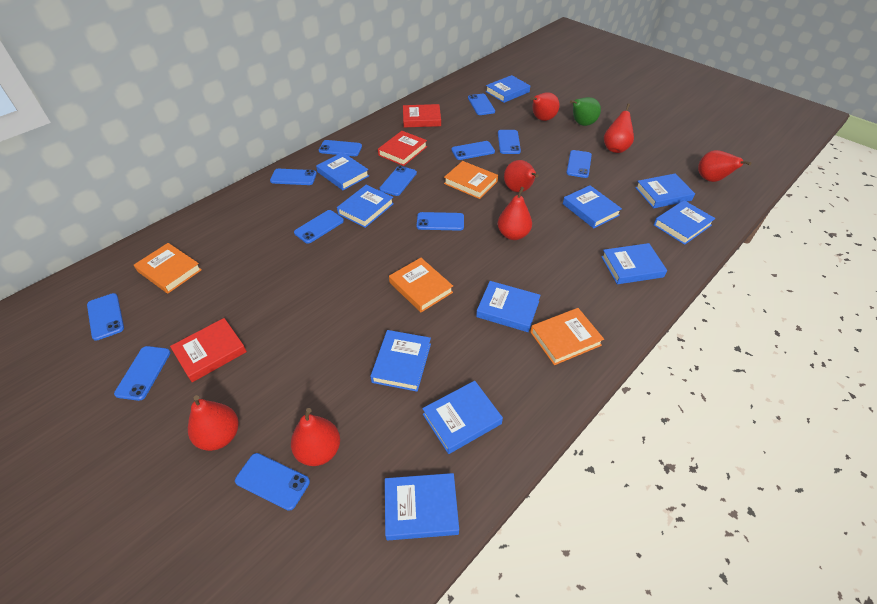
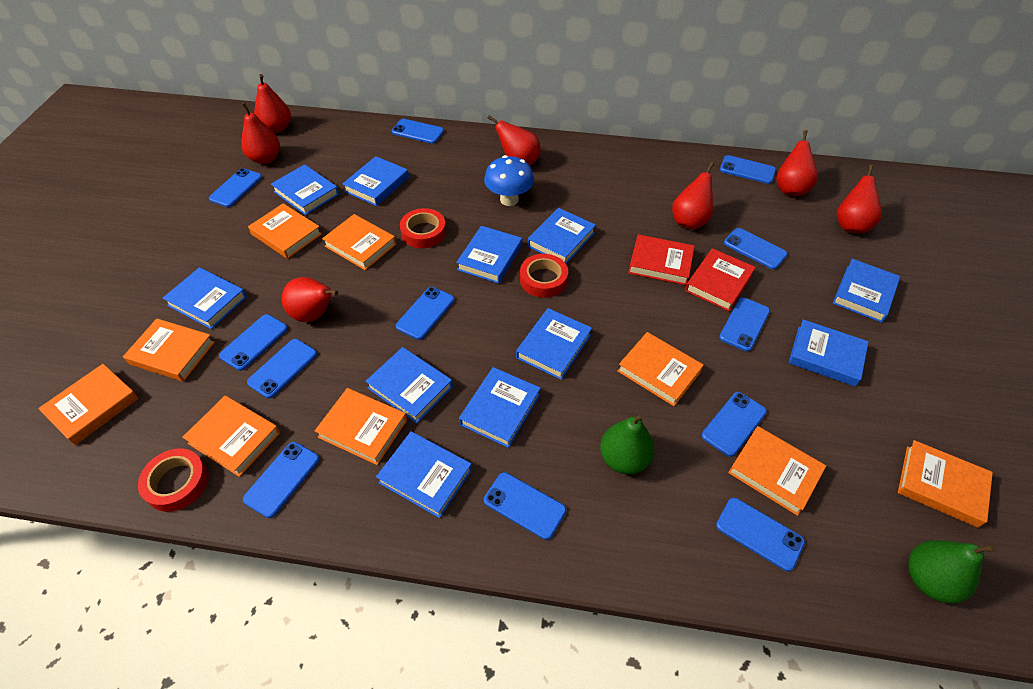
blue mushroom: 0 -> 1
green pear: 1 -> 2
orange book: 4 -> 9
red book: 3 -> 2
red tape: 0 -> 3

